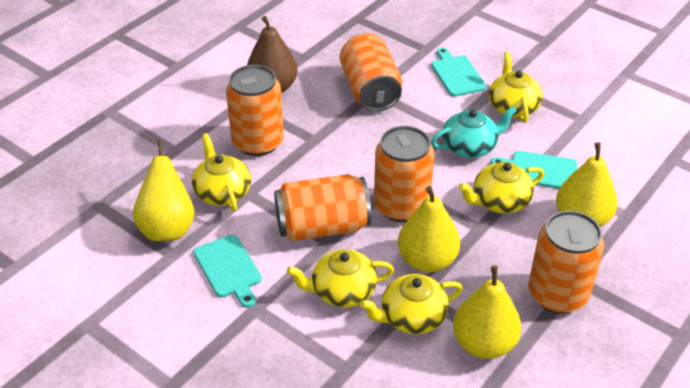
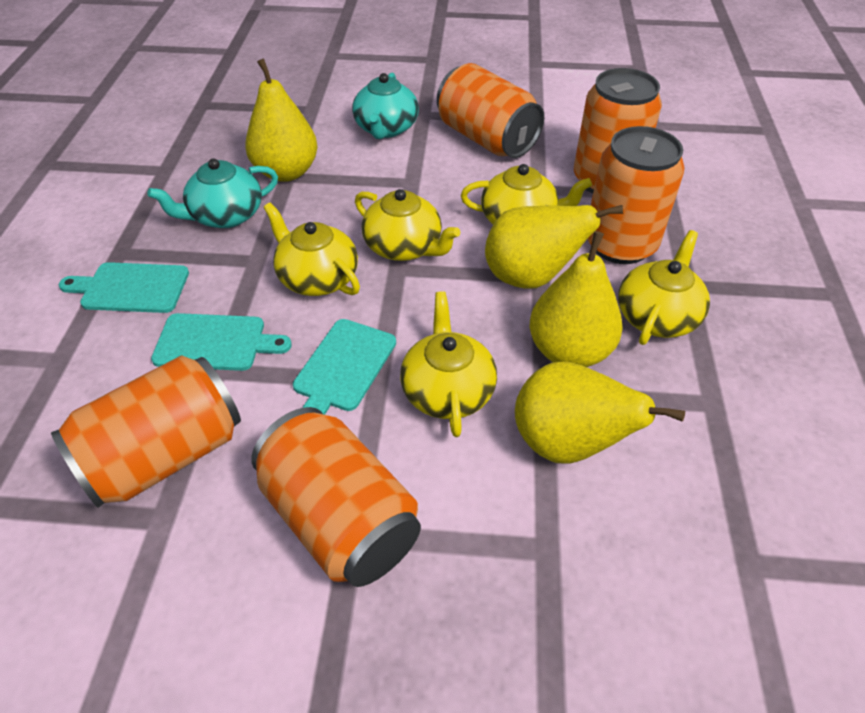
brown pear: 1 -> 0
turquoise teapot: 1 -> 2

